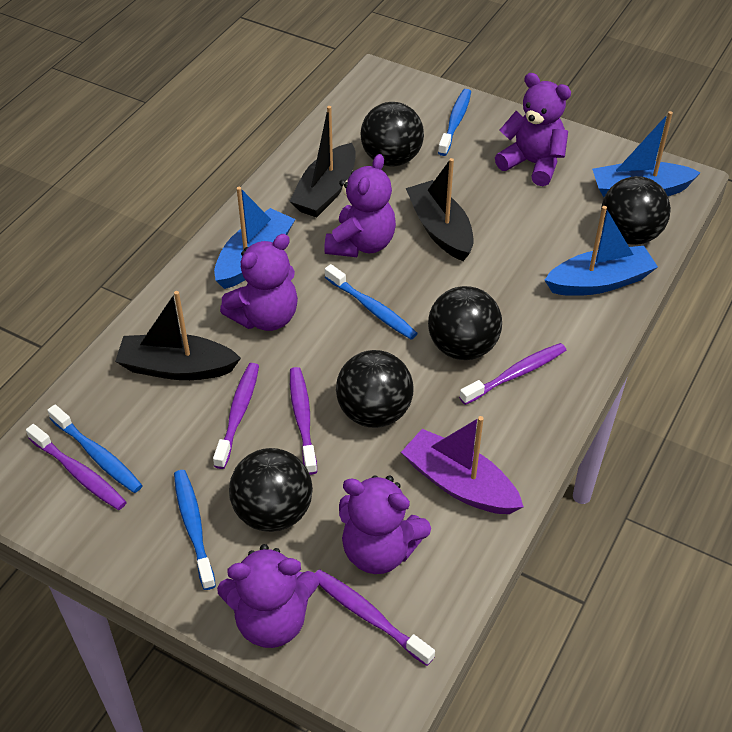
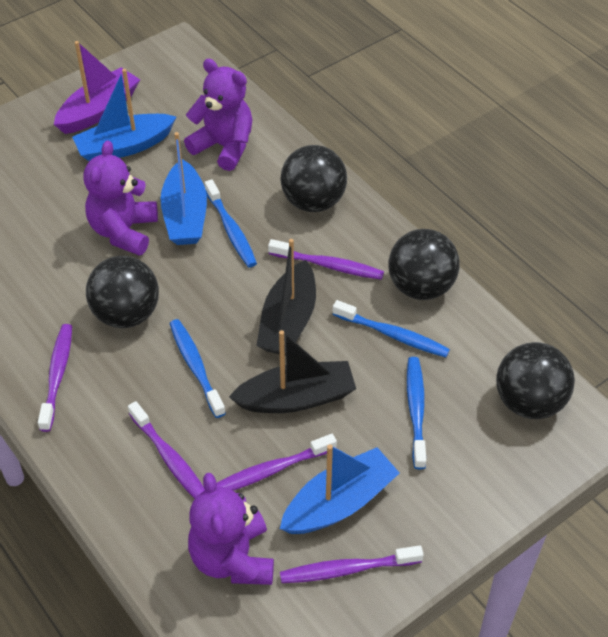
black ball: 5 -> 4
black boat: 3 -> 2
purple teddy bear: 5 -> 3

